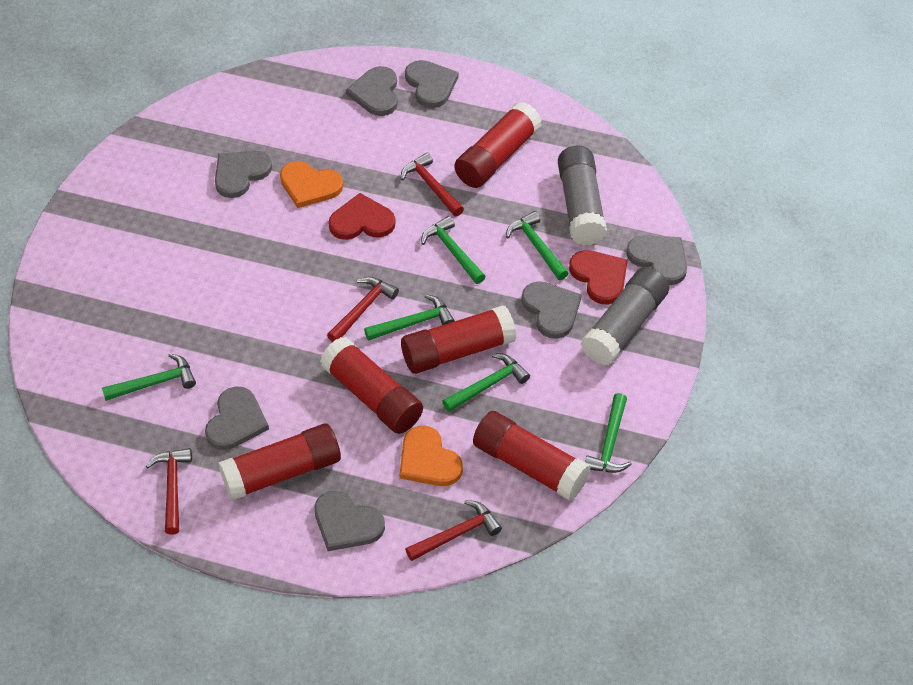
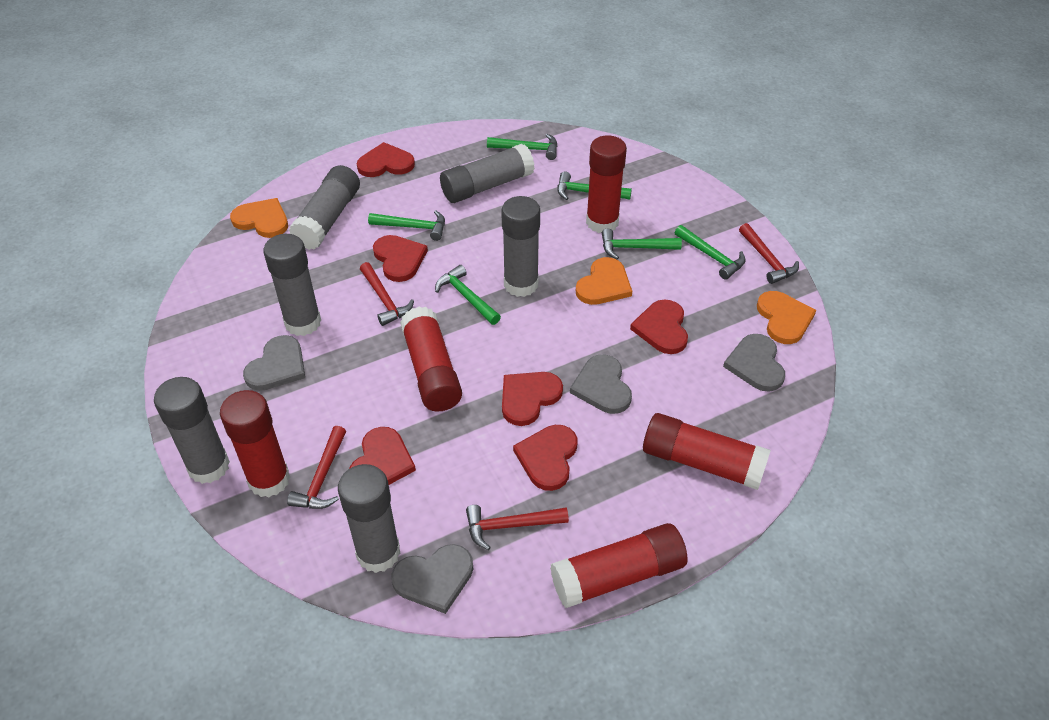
grey glue stick: 2 -> 6
grey heart: 7 -> 4
orange heart: 2 -> 3
red heart: 2 -> 6

